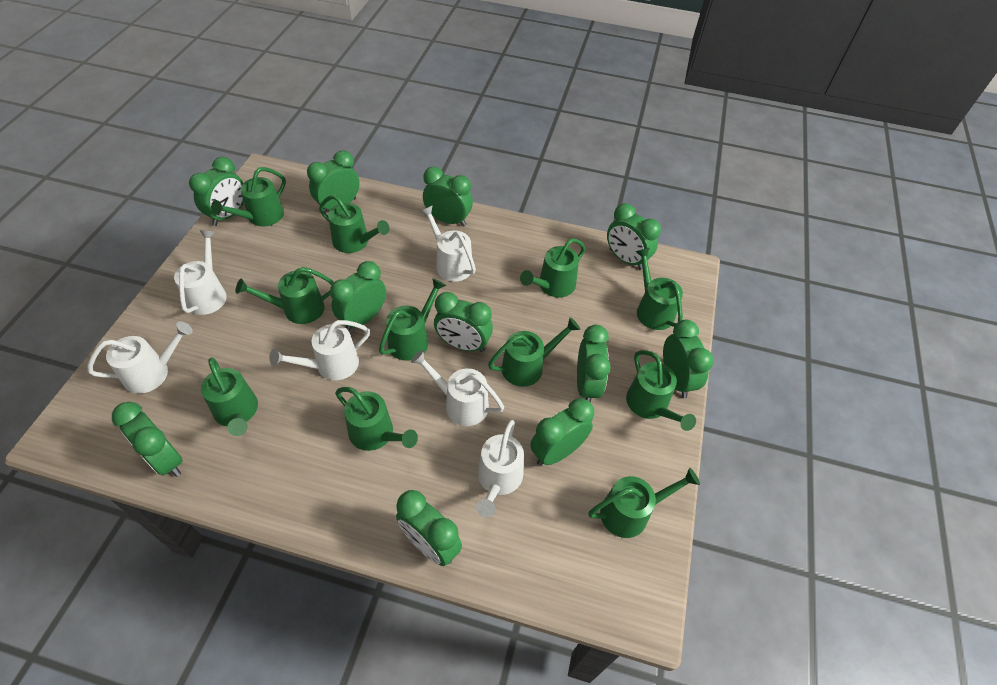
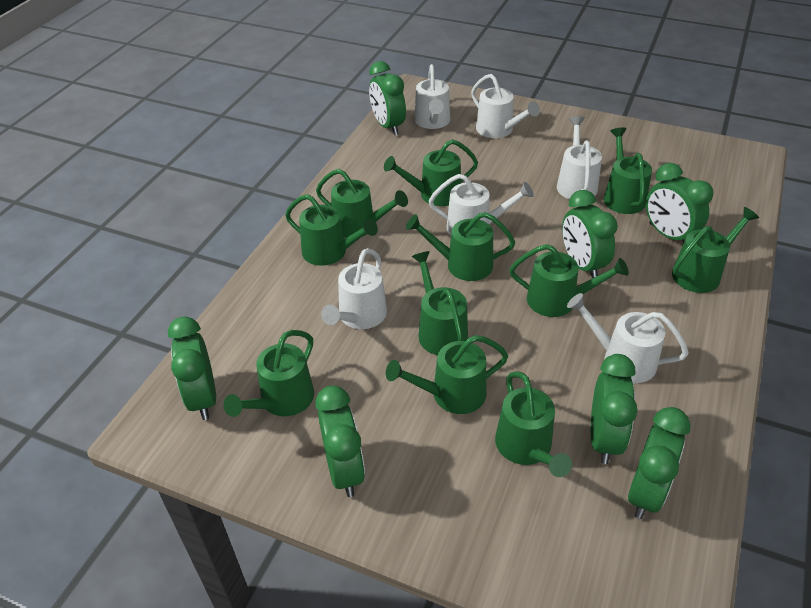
green clock: 11 -> 7

